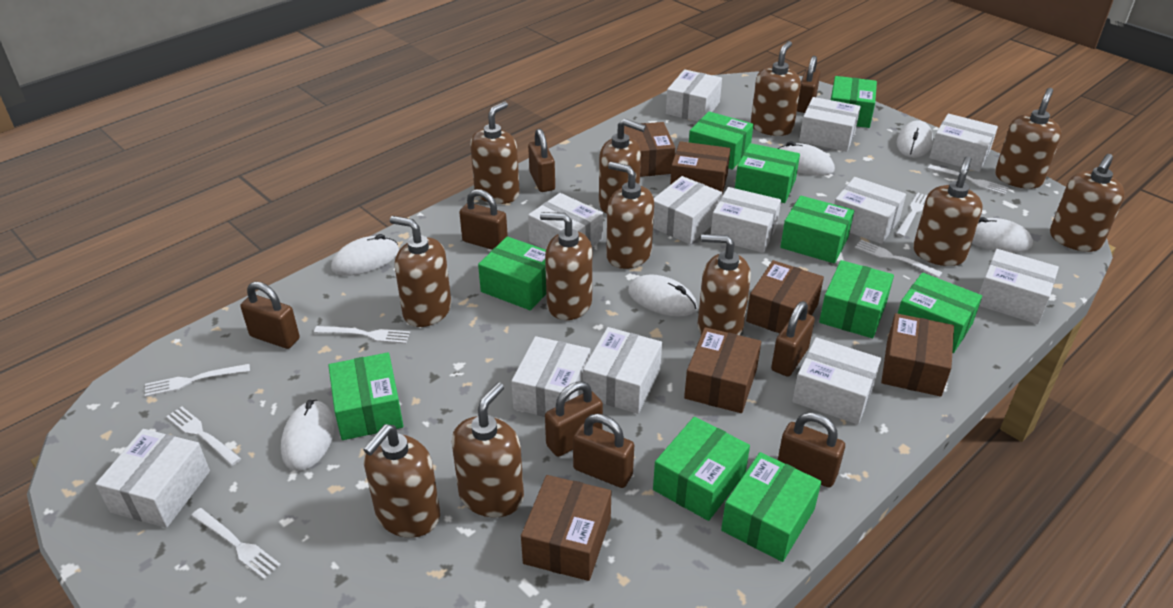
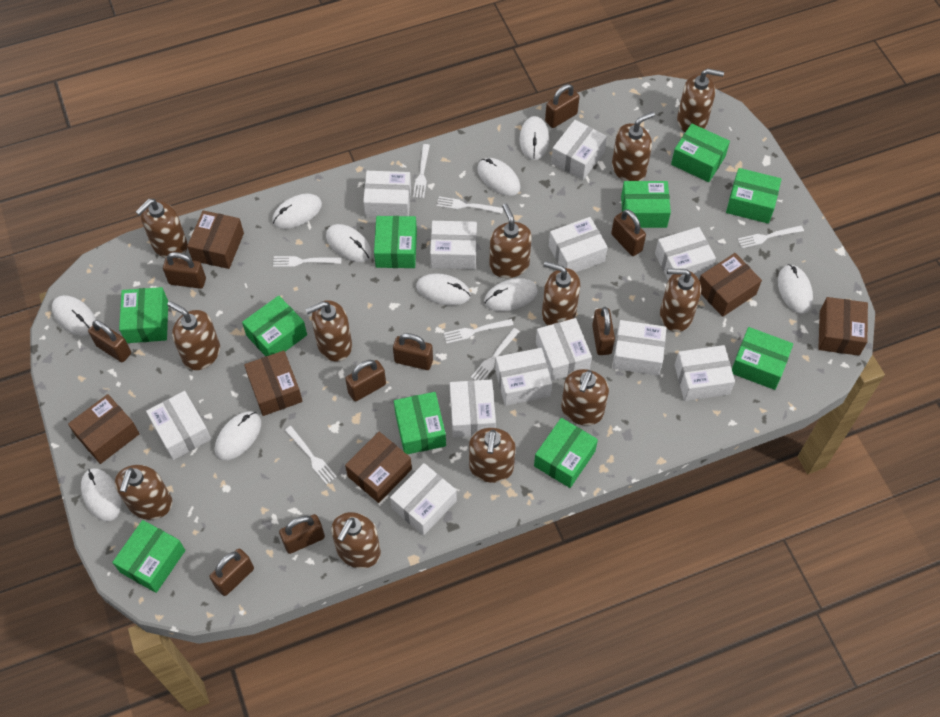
brown padlock: 8 -> 9
white mouse: 6 -> 10

